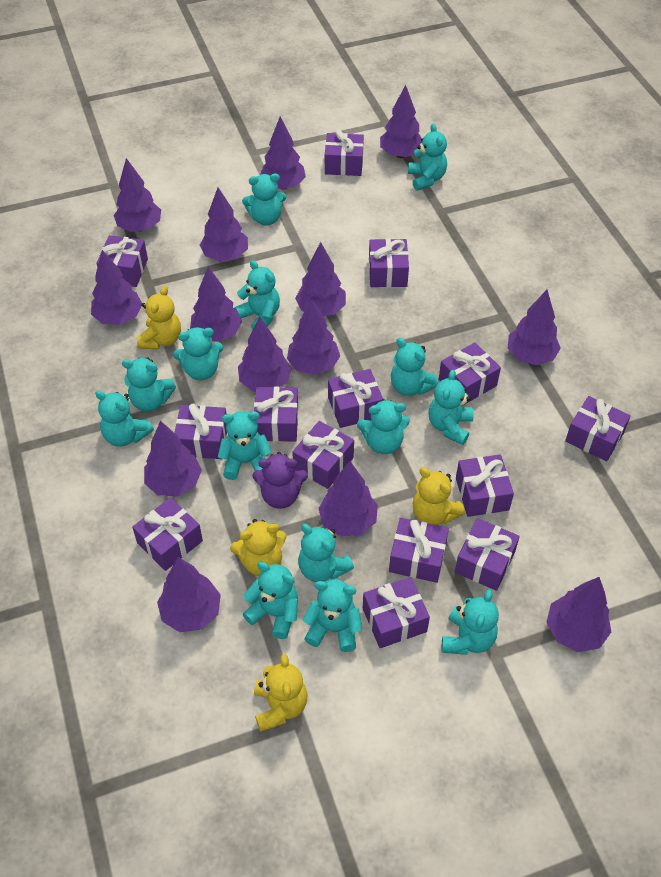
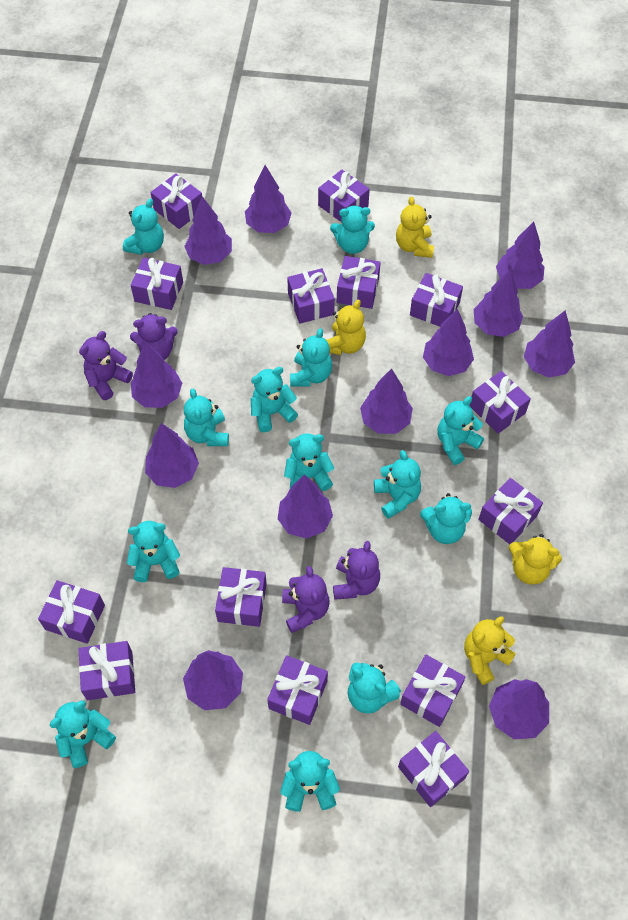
purple teddy bear: 1 -> 4
purple tree: 14 -> 12
turquoise teddy bear: 14 -> 13

